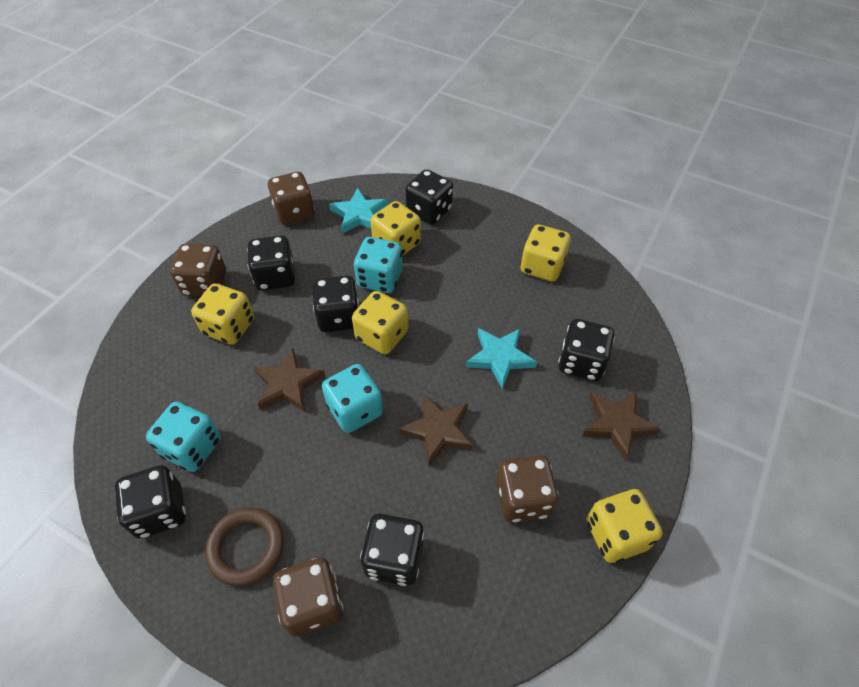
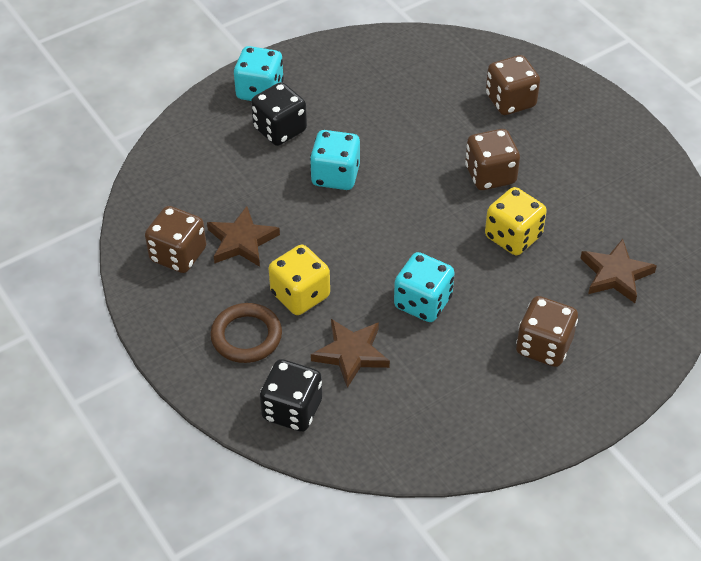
black dice: 6 -> 2
turquoise star: 2 -> 0
yellow dice: 5 -> 2

